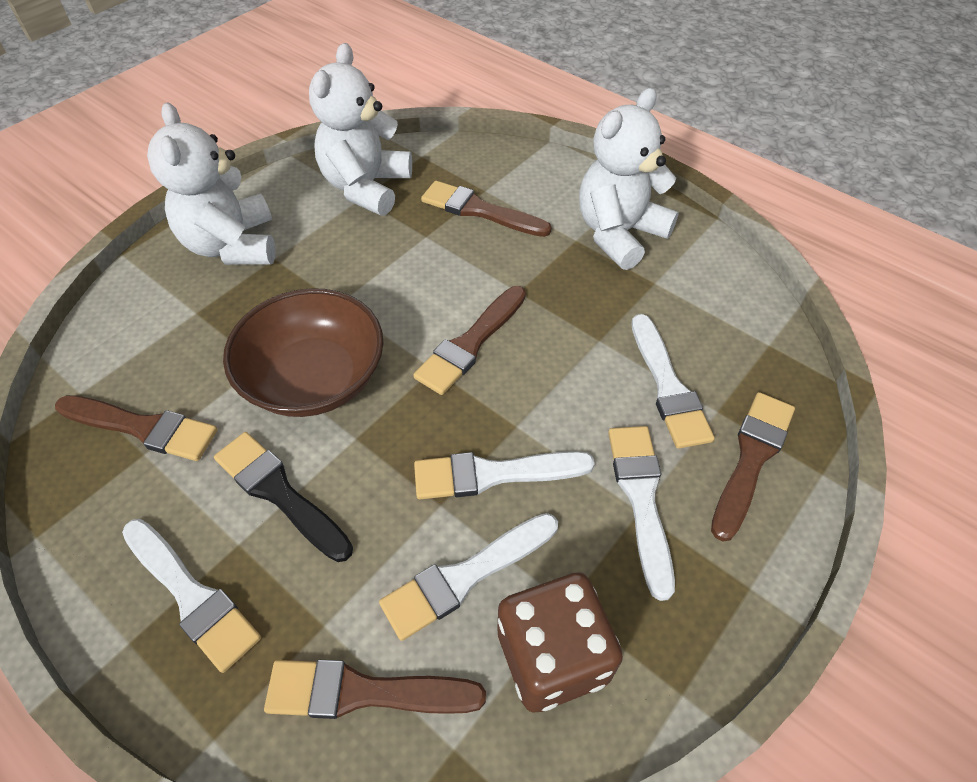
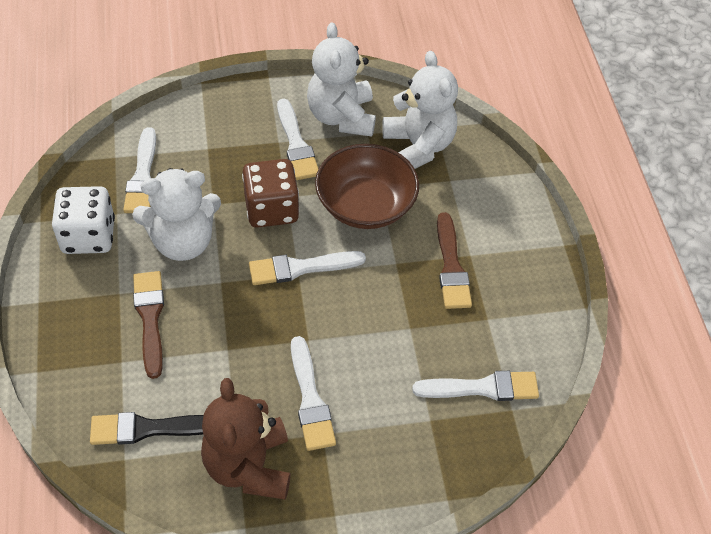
brown brush: 5 -> 2
brown teddy bear: 0 -> 1
white dice: 0 -> 1

